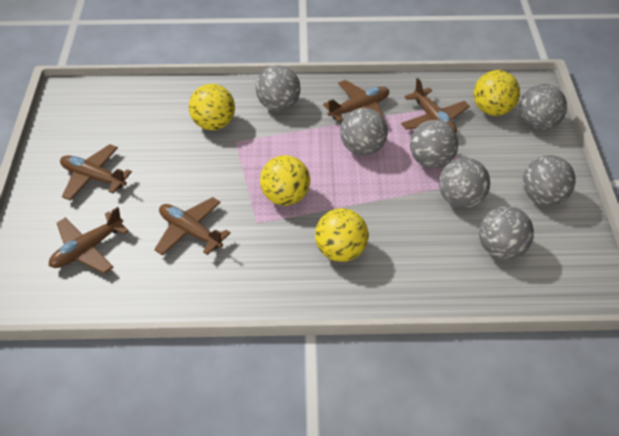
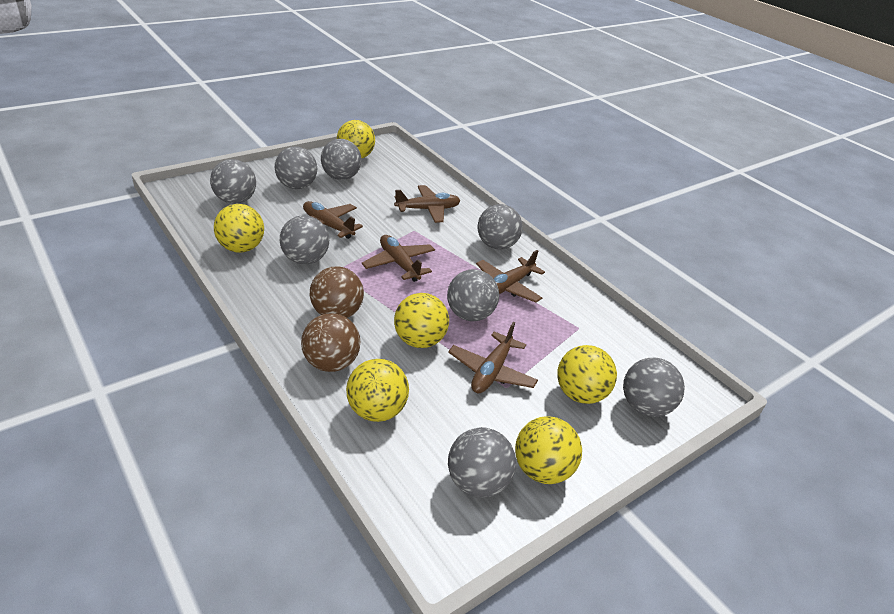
brown ball: 0 -> 2
grey ball: 7 -> 8
yellow ball: 4 -> 6

